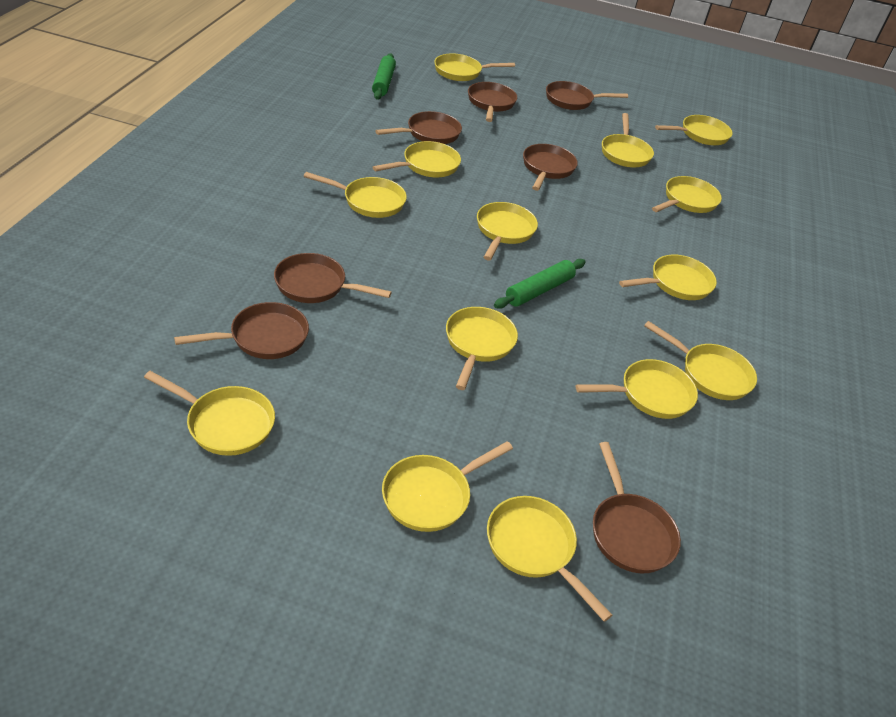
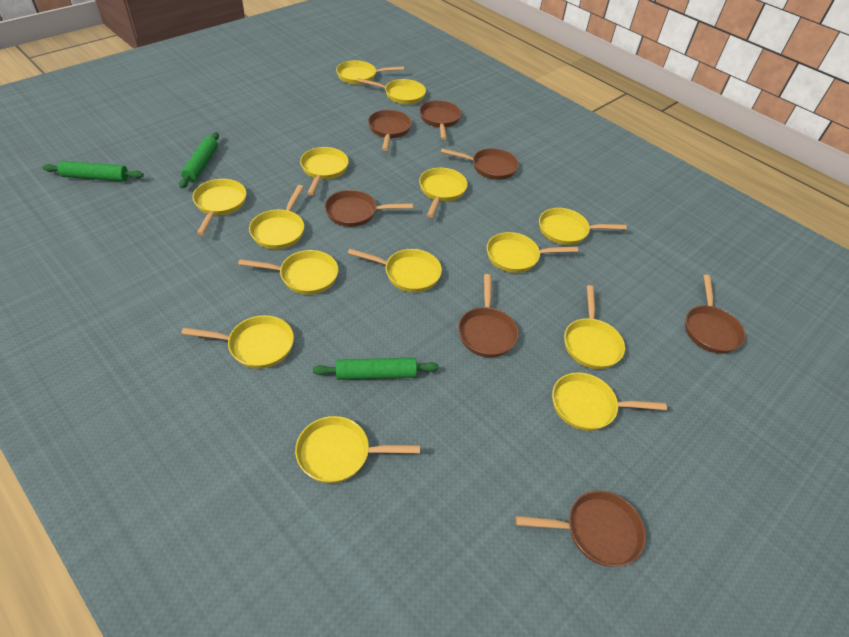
green rolling pin: 2 -> 3

